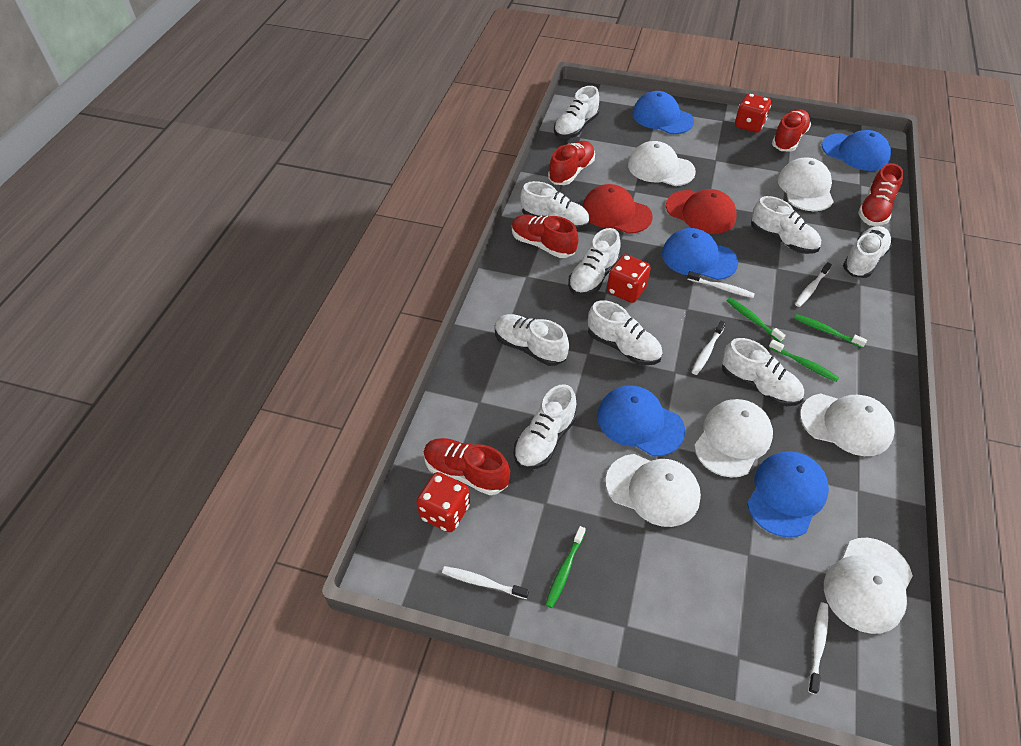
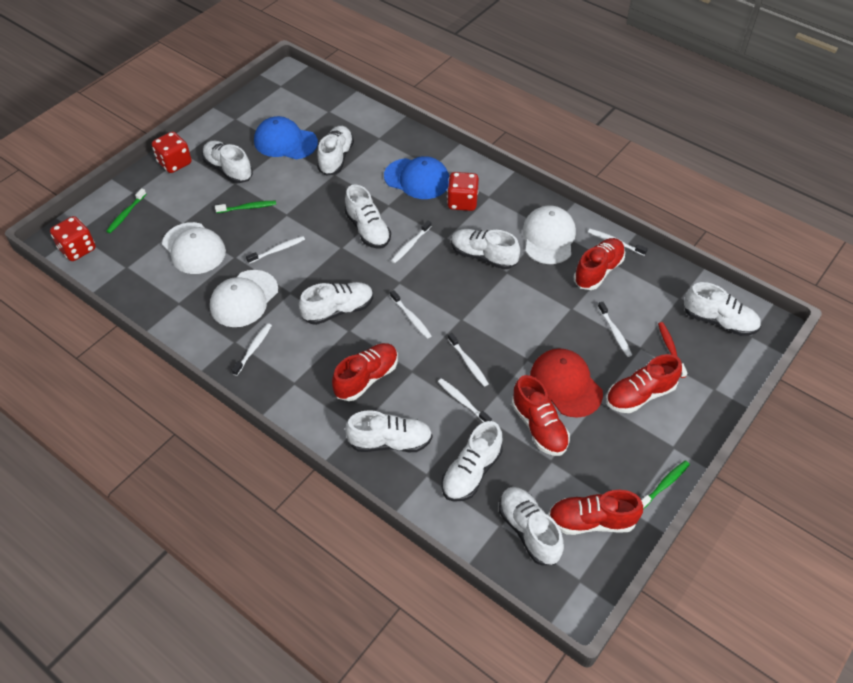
blue cap: 5 -> 2
green toothbrush: 4 -> 3
red cap: 2 -> 1
red toothbrush: 0 -> 1
white cap: 6 -> 3
white toothbrush: 5 -> 8

